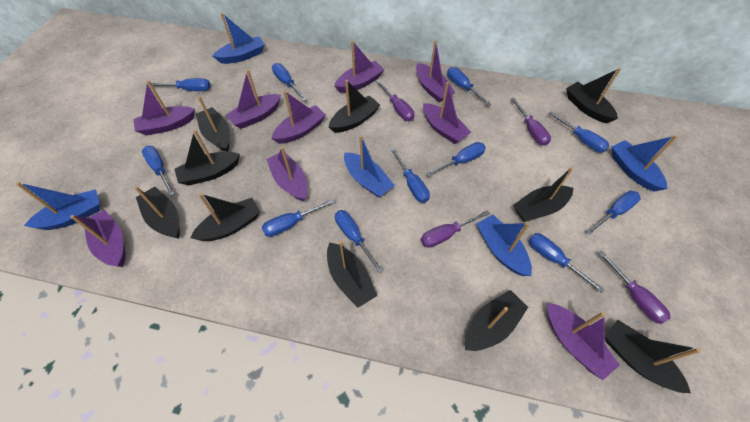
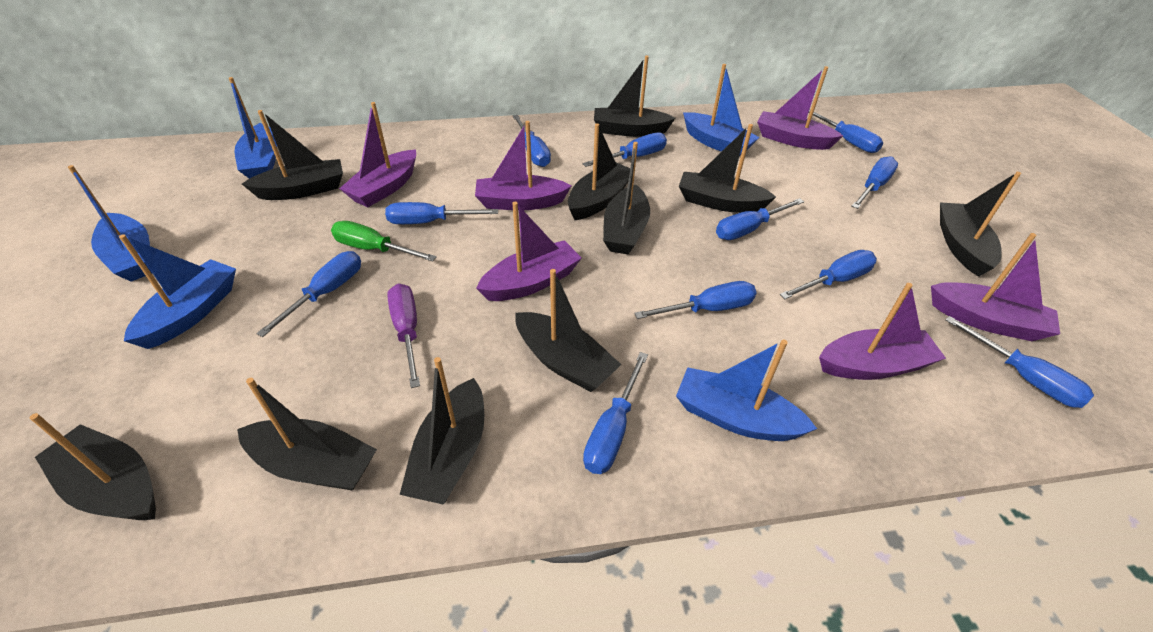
green screwdriver: 0 -> 1
purple boat: 9 -> 6
purple screwdriver: 4 -> 1

